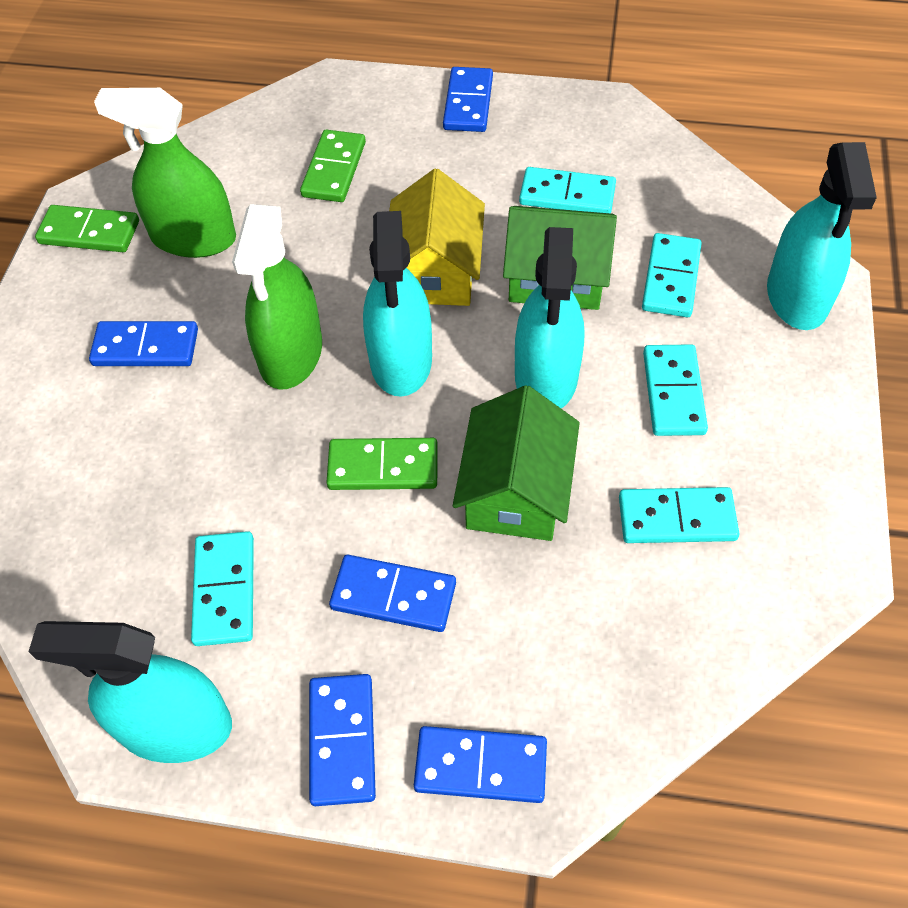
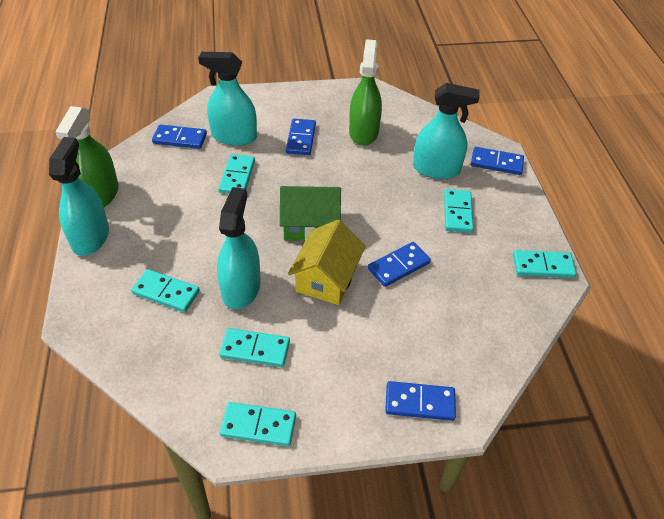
green domino: 3 -> 0
green house: 2 -> 1
turquoise domino: 5 -> 6

